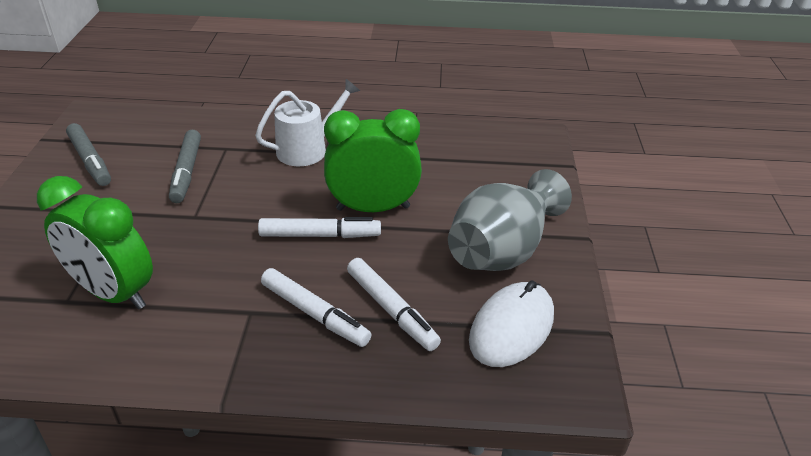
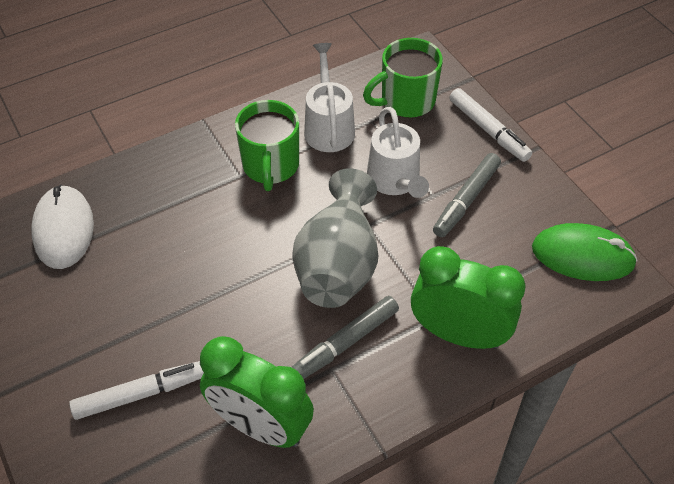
green mouse: 0 -> 1
green mug: 0 -> 2
white marker: 3 -> 2
white watering can: 1 -> 2

